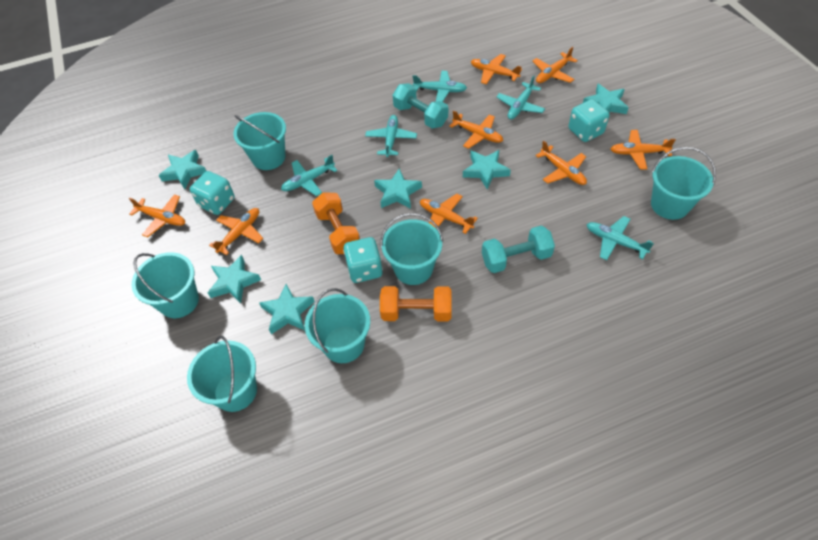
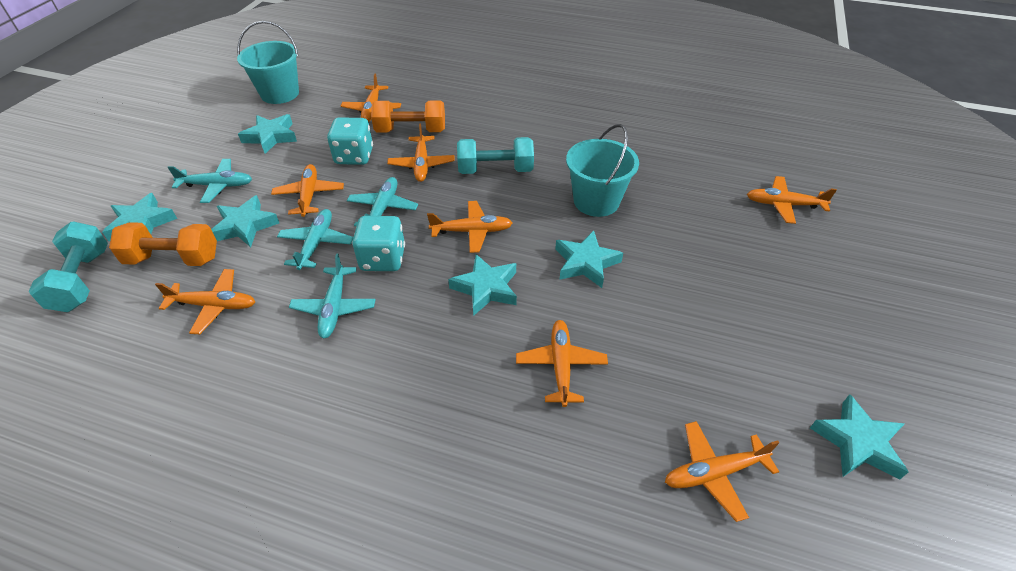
turquoise bucket: 6 -> 2
turquoise dice: 3 -> 2
turquoise plane: 5 -> 4

